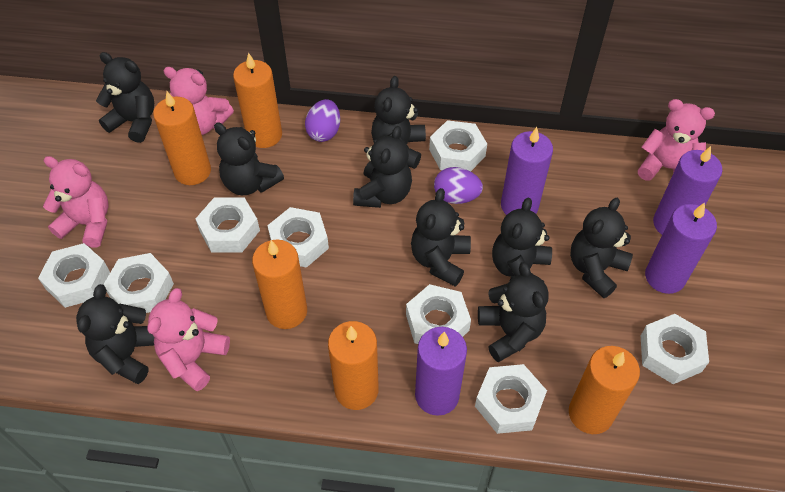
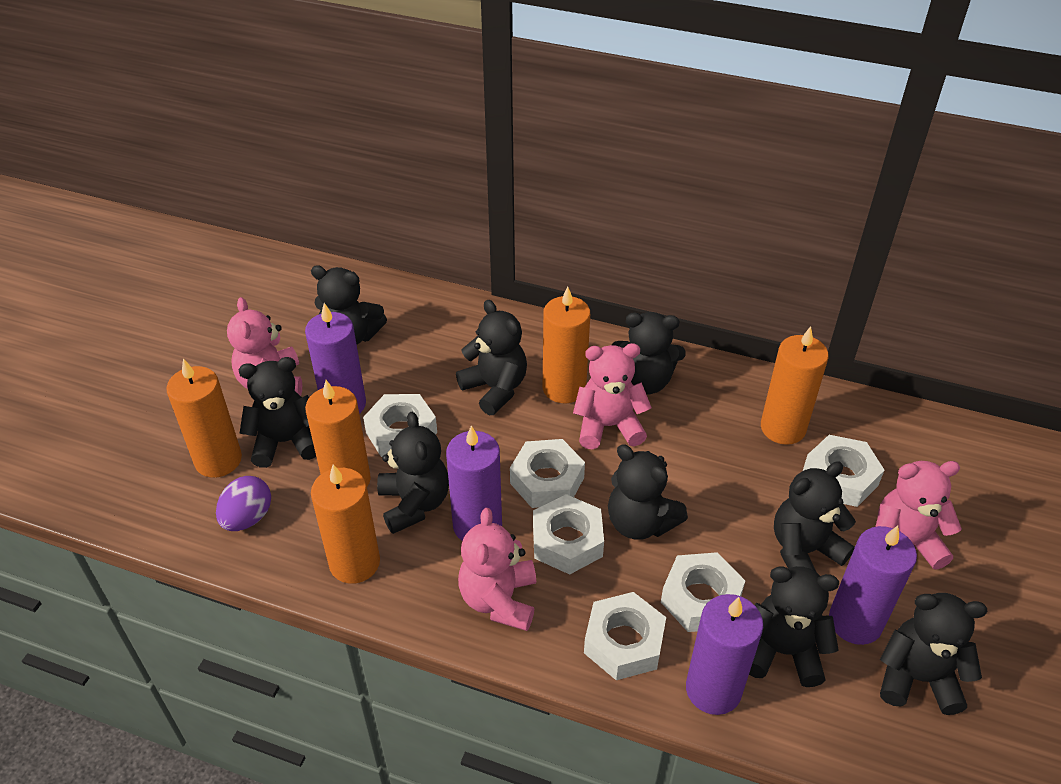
purple egg: 2 -> 1
white nut: 8 -> 6

